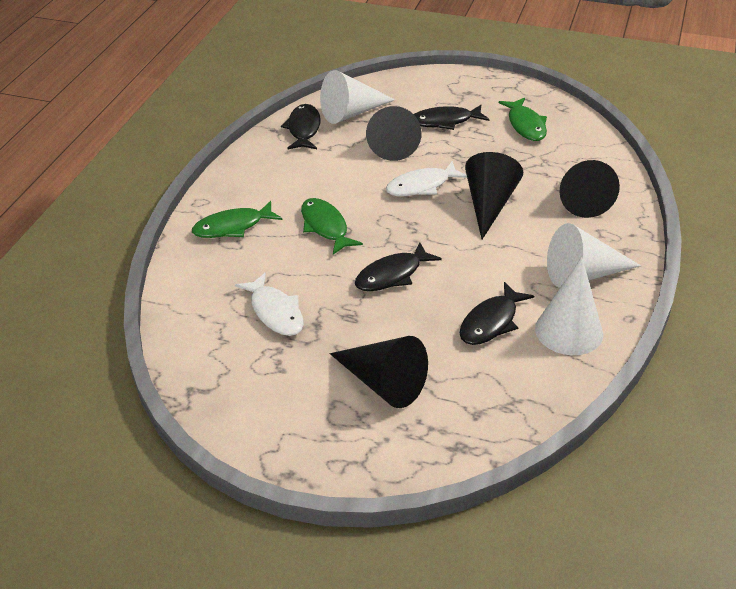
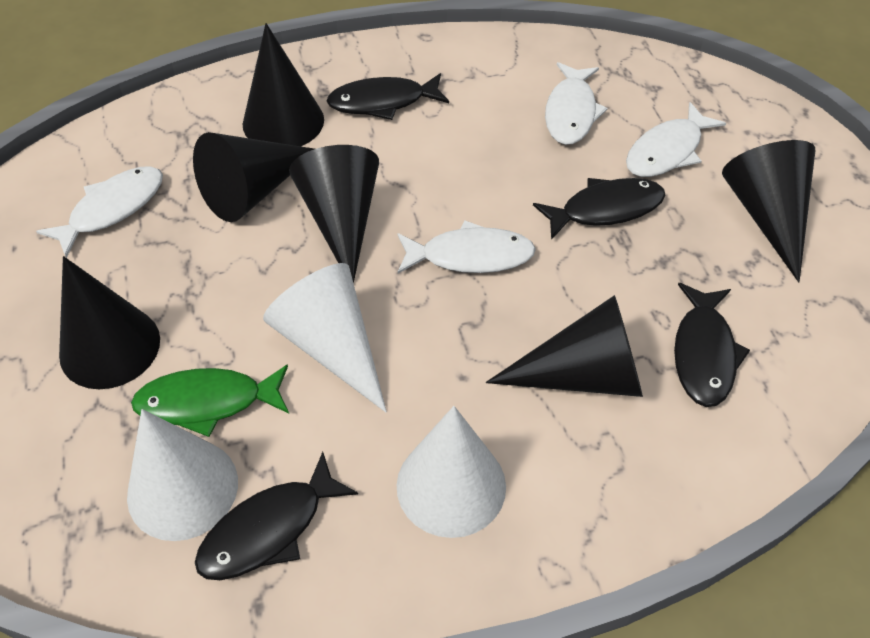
black cone: 4 -> 6
green fish: 3 -> 1
white fish: 2 -> 4

